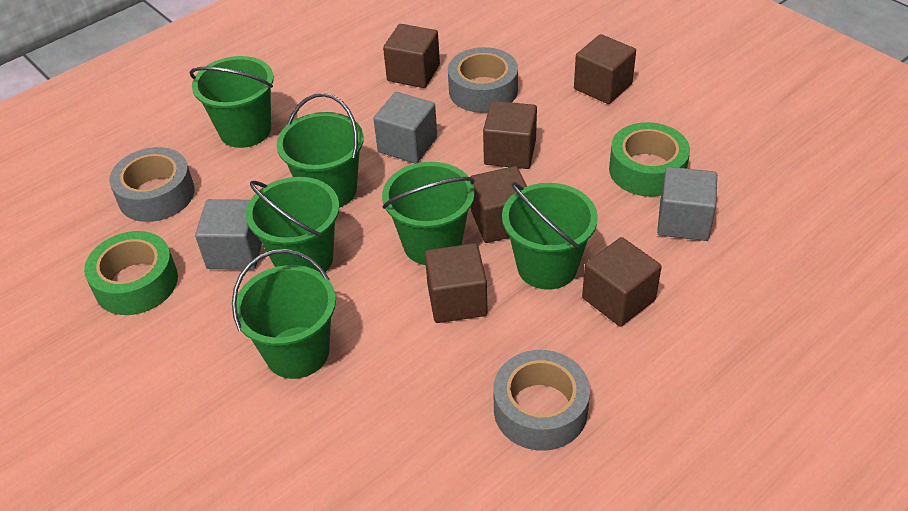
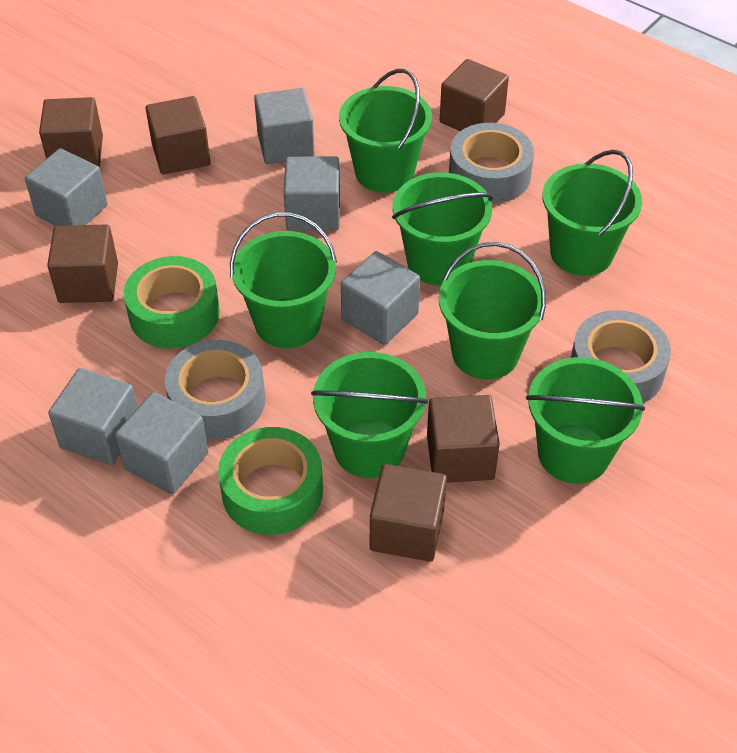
green bucket: 6 -> 7
grey cube: 3 -> 6

